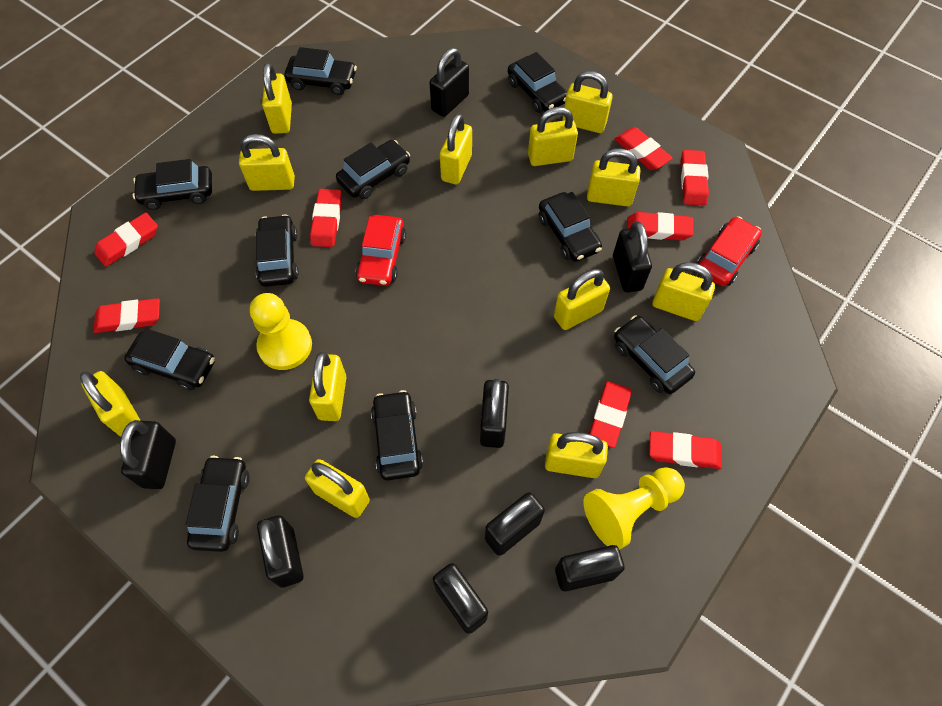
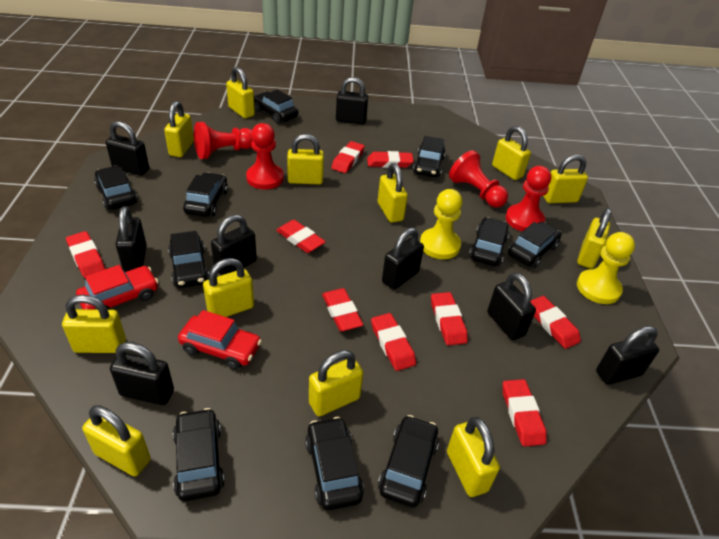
red eraser: 8 -> 9
red pawn: 0 -> 4

